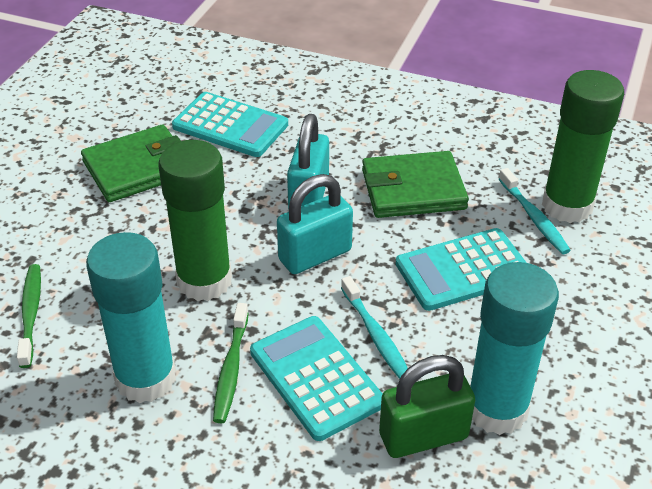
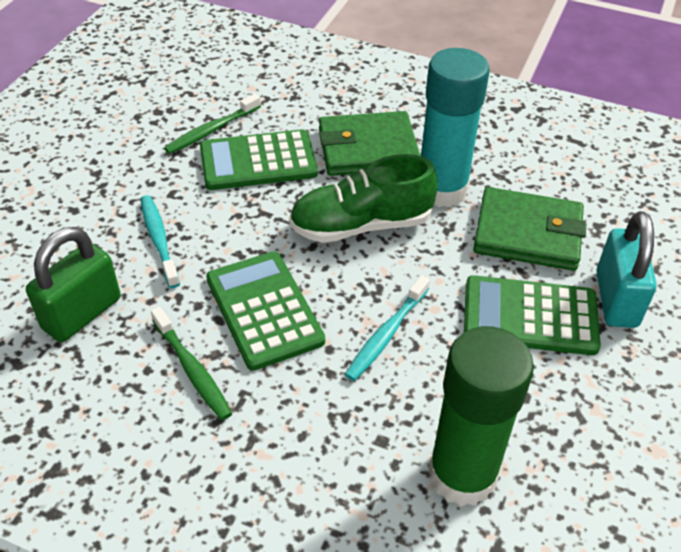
green calculator: 0 -> 3
green glue stick: 2 -> 1
green shoe: 0 -> 1
turquoise calculator: 3 -> 0
turquoise glue stick: 2 -> 1
turquoise padlock: 2 -> 1

